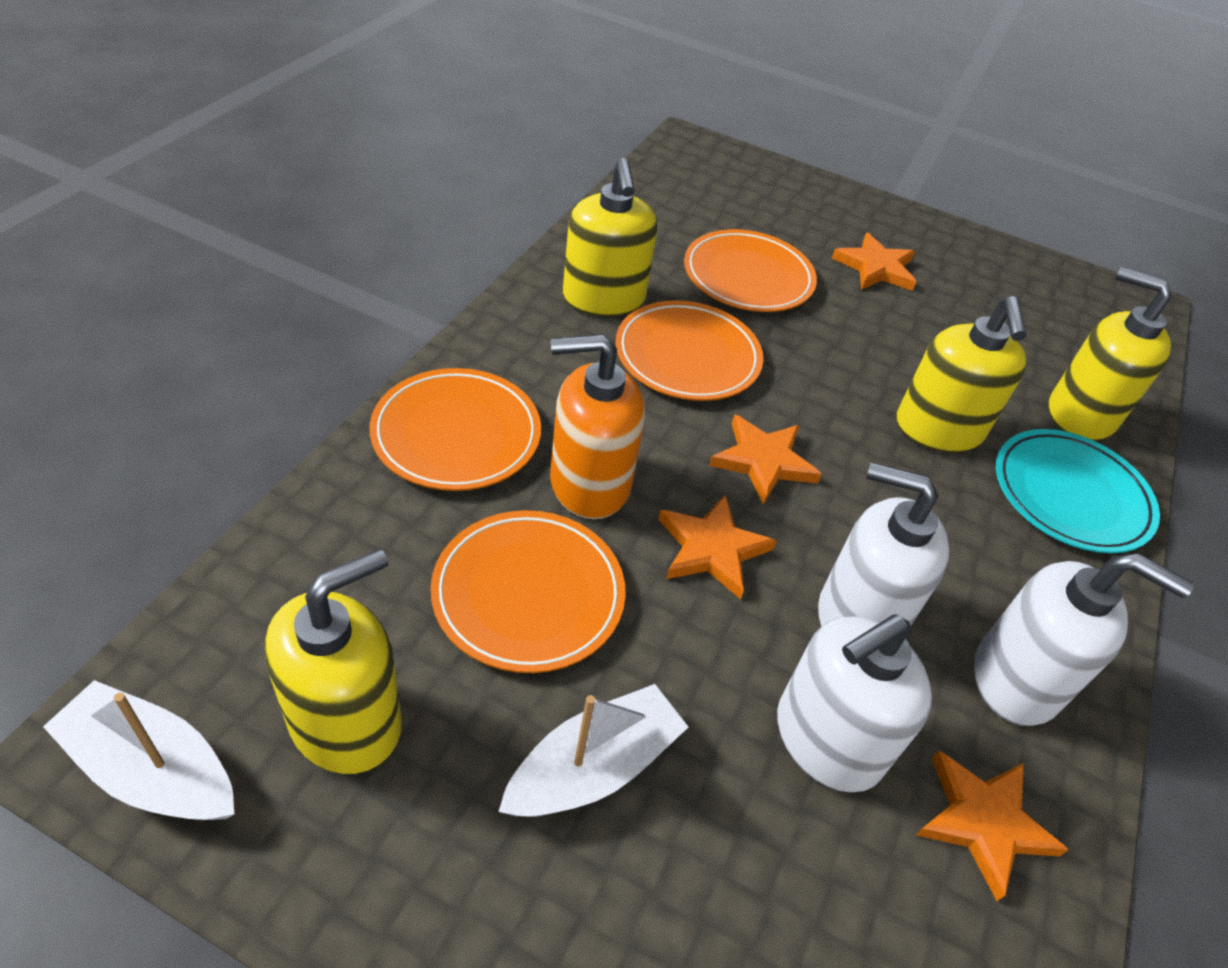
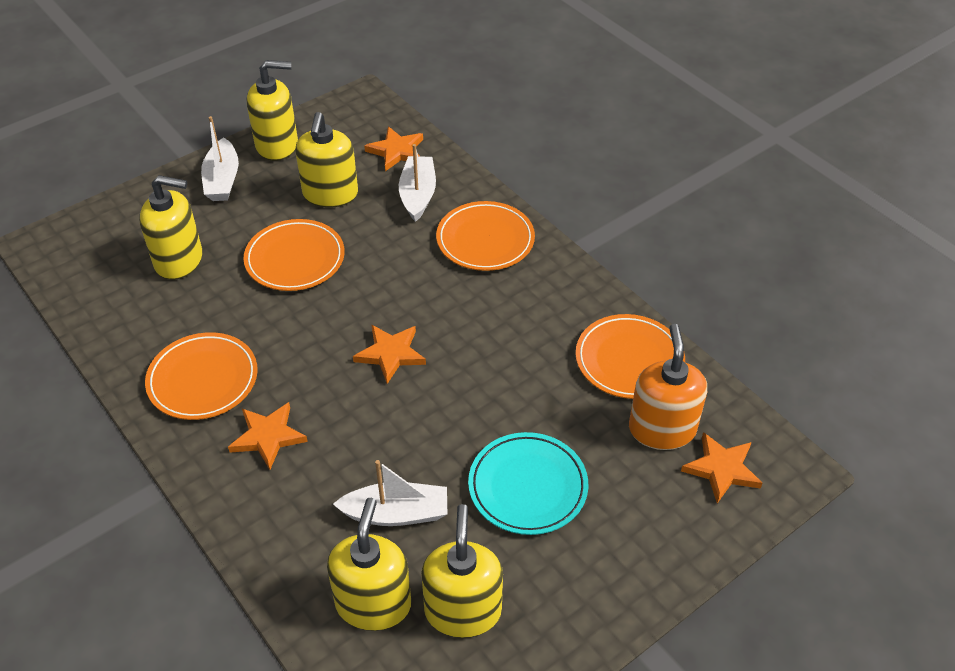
white boat: 2 -> 3
white soap dispenser: 3 -> 0
yellow soap dispenser: 4 -> 5

